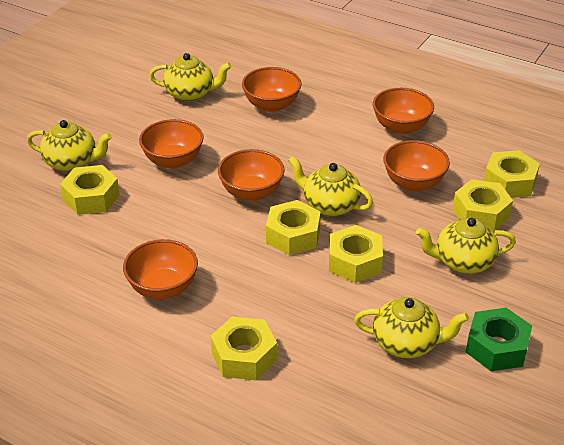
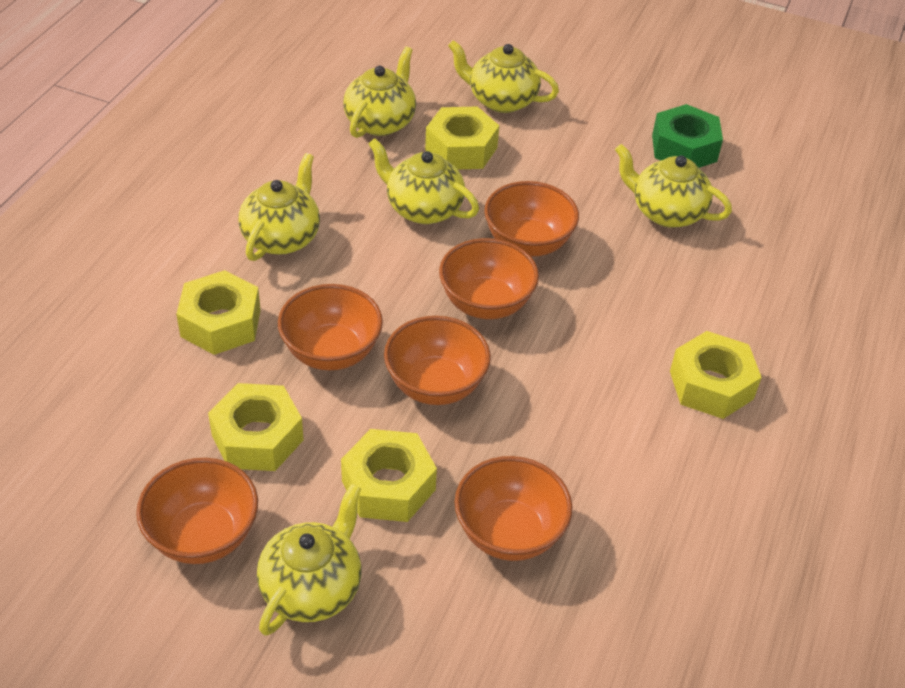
yellow nut: 6 -> 5
yellow teapot: 5 -> 6

